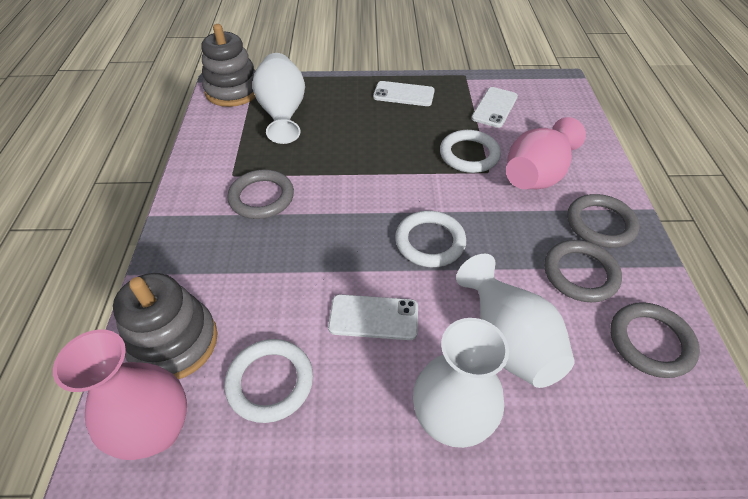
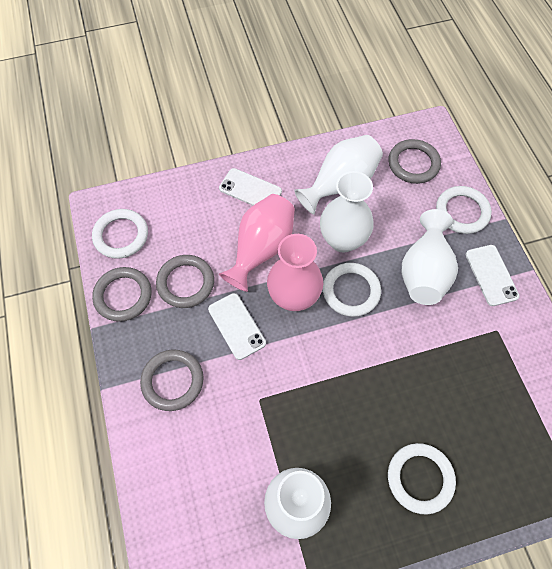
grey stacking toy: 2 -> 0
white ring: 3 -> 4
white vase: 3 -> 4

